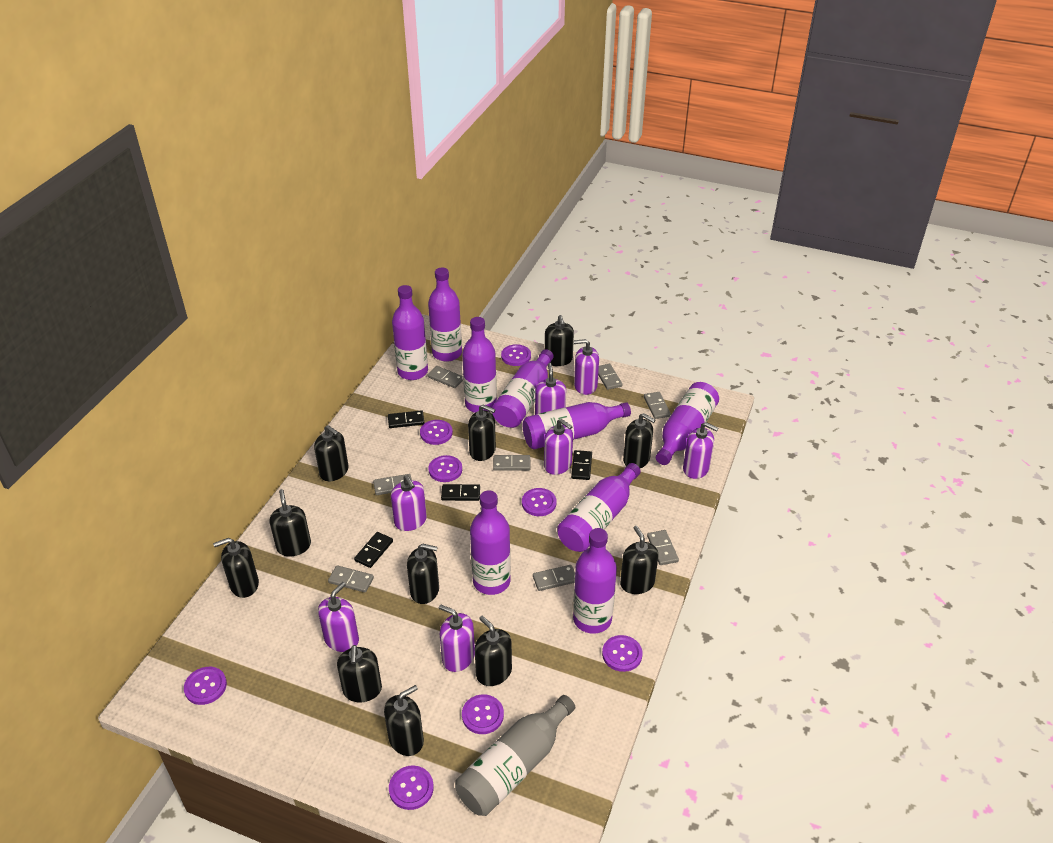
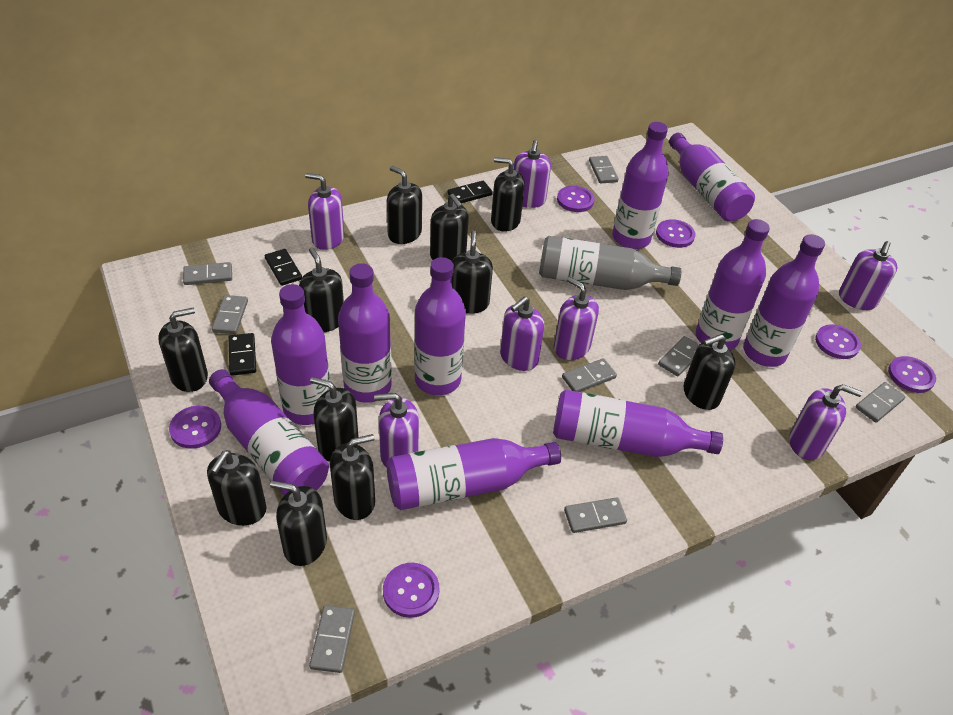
black domino: 4 -> 3
purple bottle: 9 -> 10
purple button: 8 -> 6

